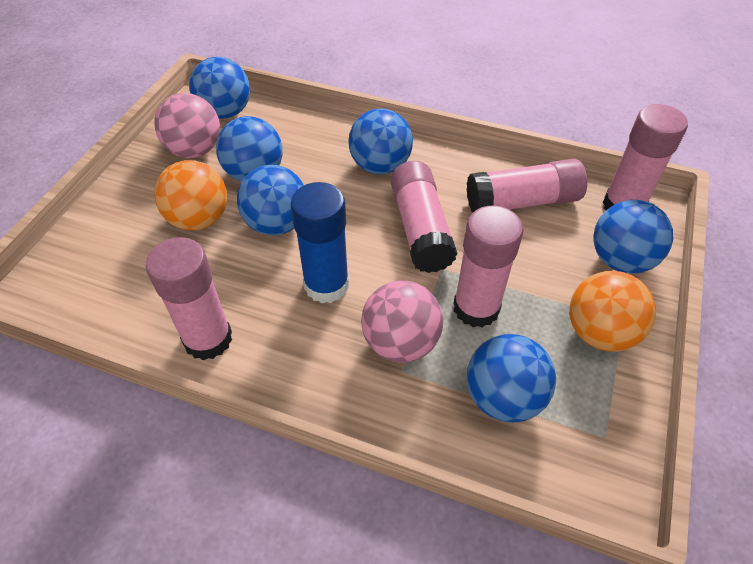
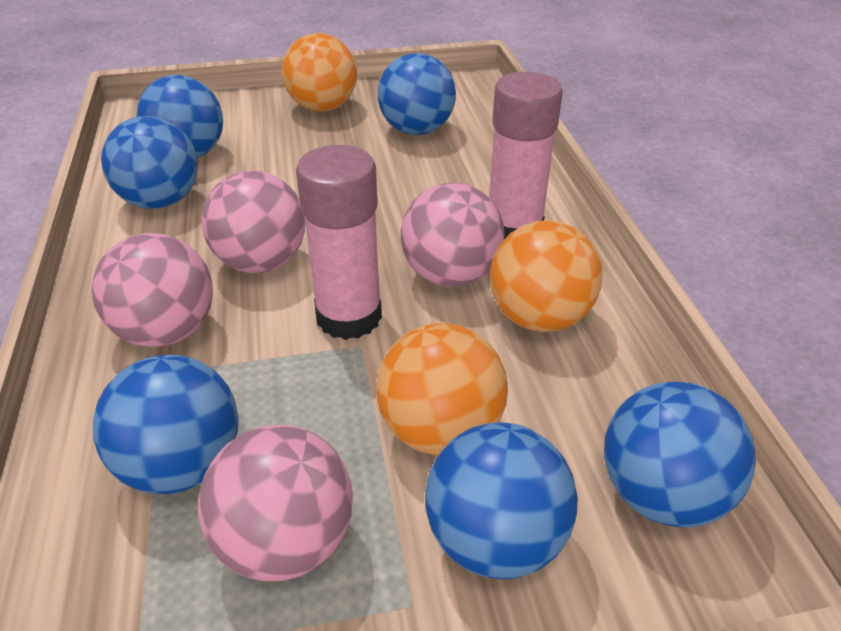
blue glue stick: 1 -> 0
orange ball: 2 -> 3
pink ball: 2 -> 4
pink glue stick: 5 -> 2

